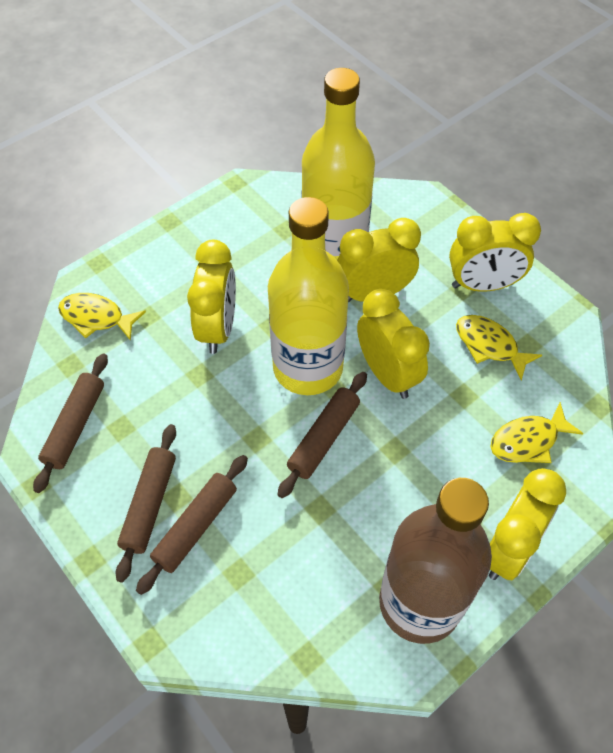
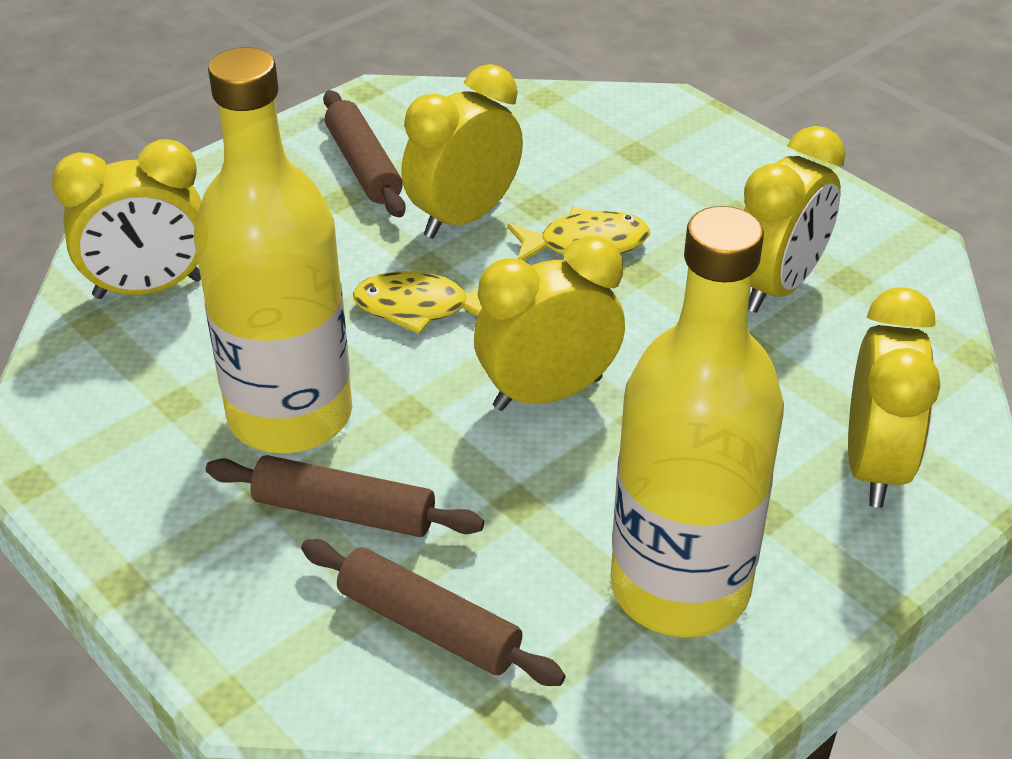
brown bottle: 1 -> 0
brown rolling pin: 4 -> 3
yellow fish: 3 -> 2

